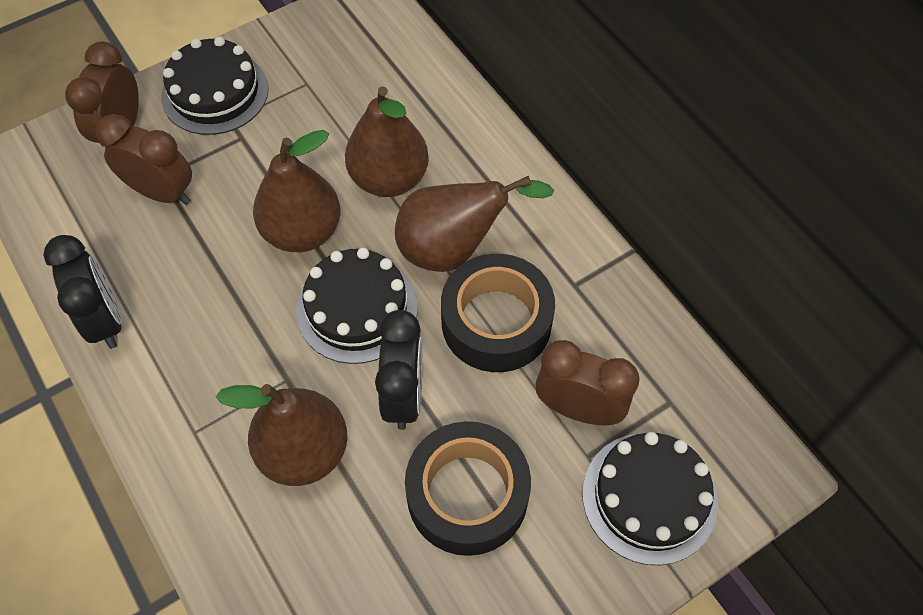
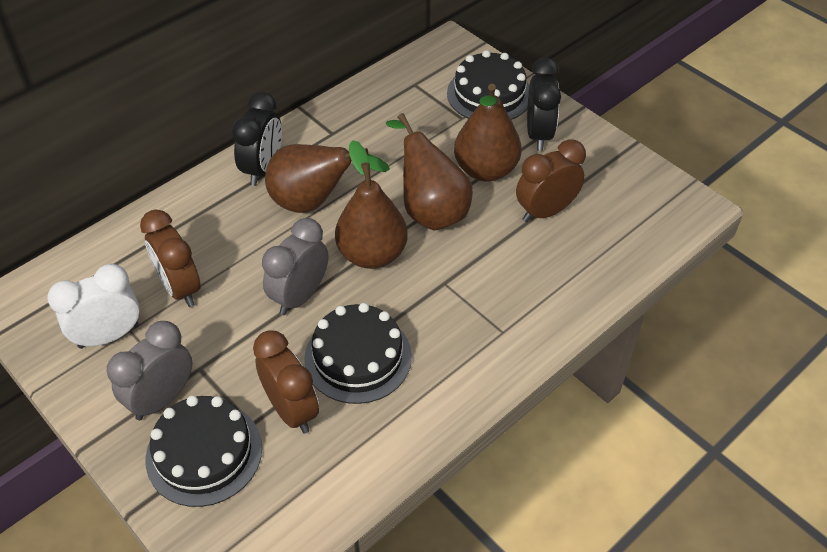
black tape: 2 -> 0
grey clock: 0 -> 2
white clock: 0 -> 1

